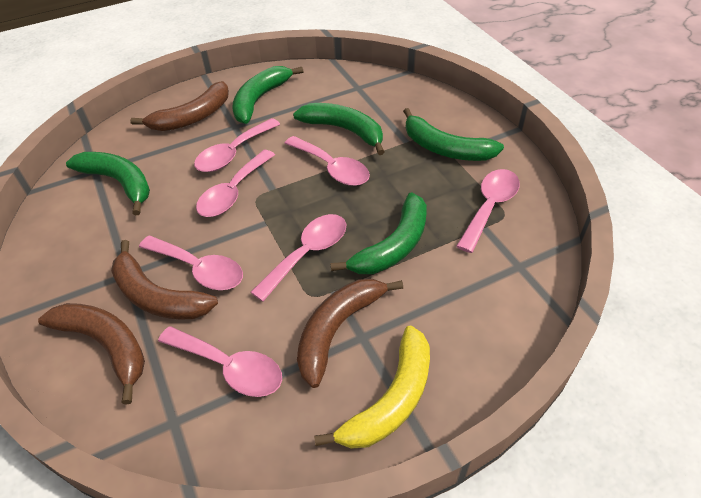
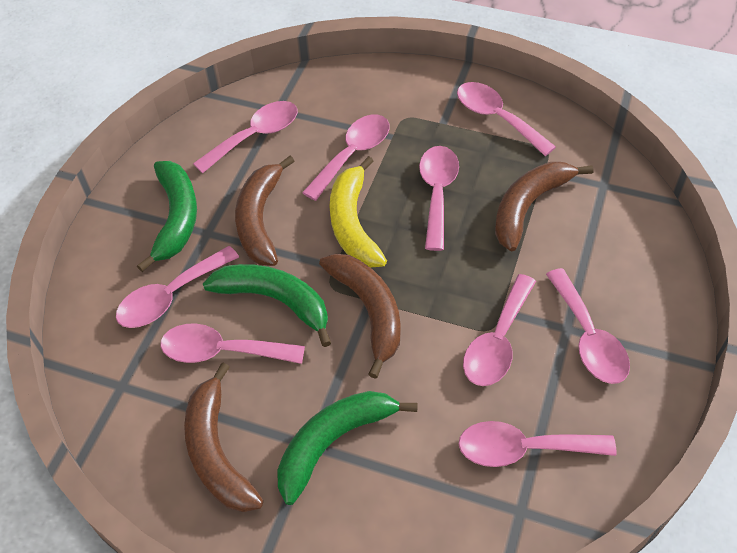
green banana: 5 -> 3
pink spoon: 7 -> 9

